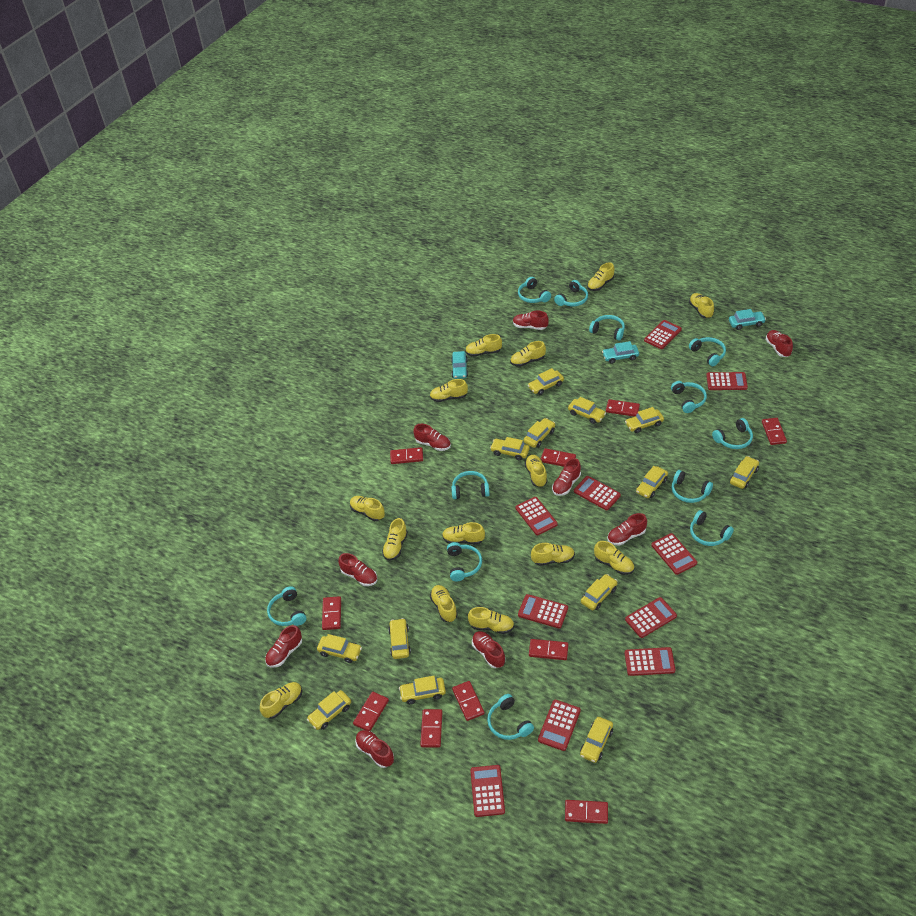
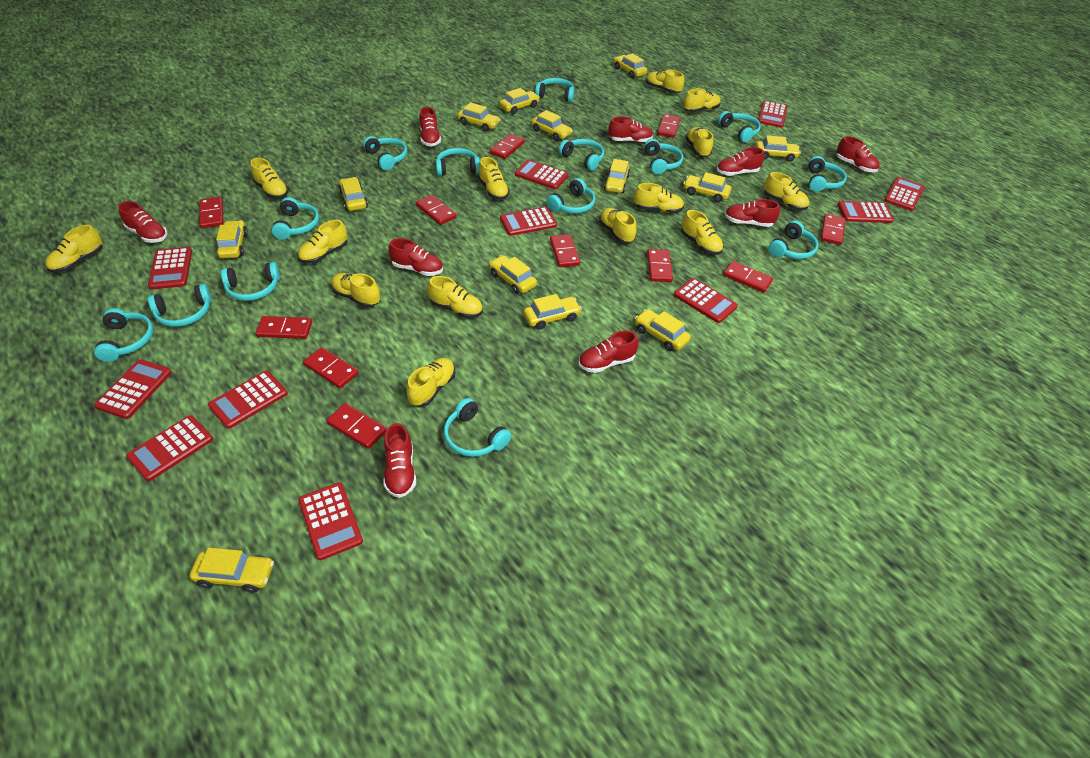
red calculator: 10 -> 11
red domino: 10 -> 11
turquoise car: 3 -> 0
turquoise headphones: 12 -> 14

